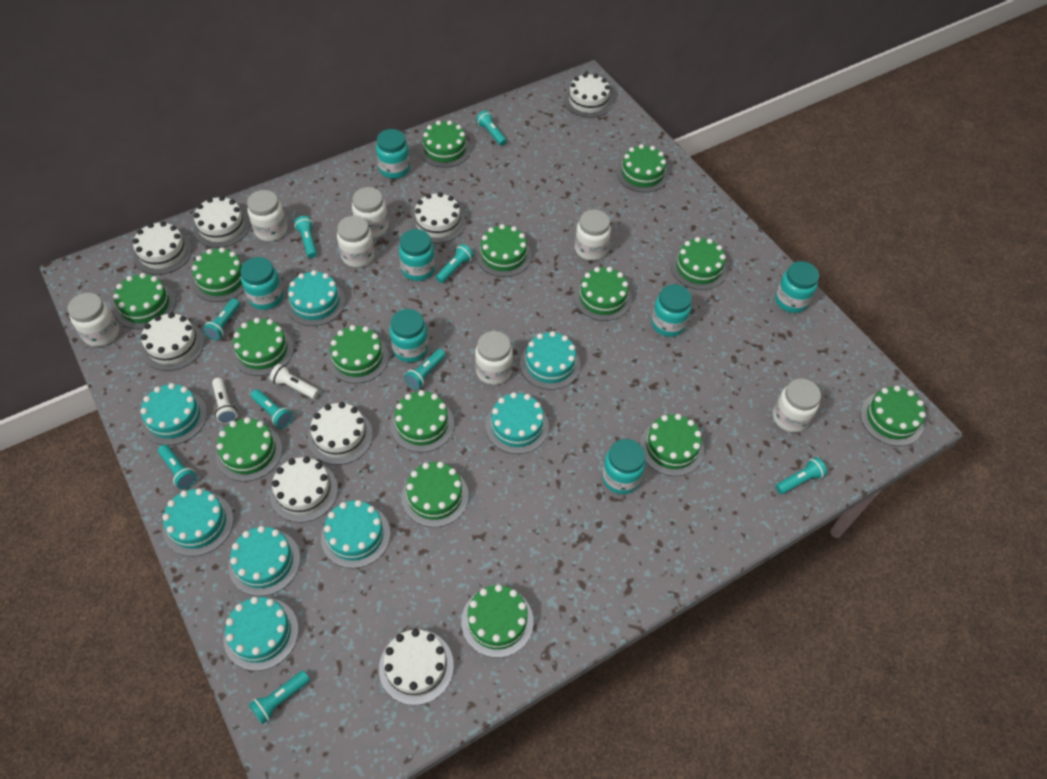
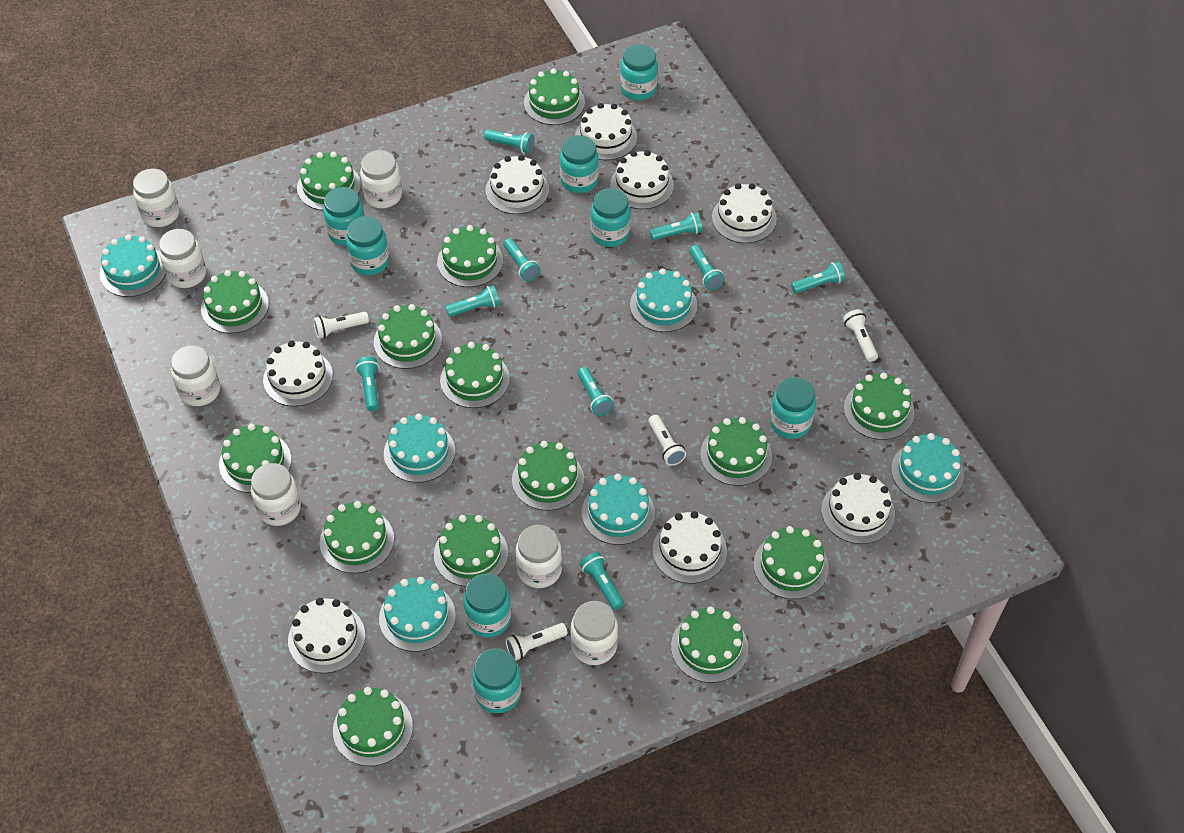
turquoise cake: 8 -> 6
turquoise jar: 7 -> 8
white flashlight: 2 -> 4

